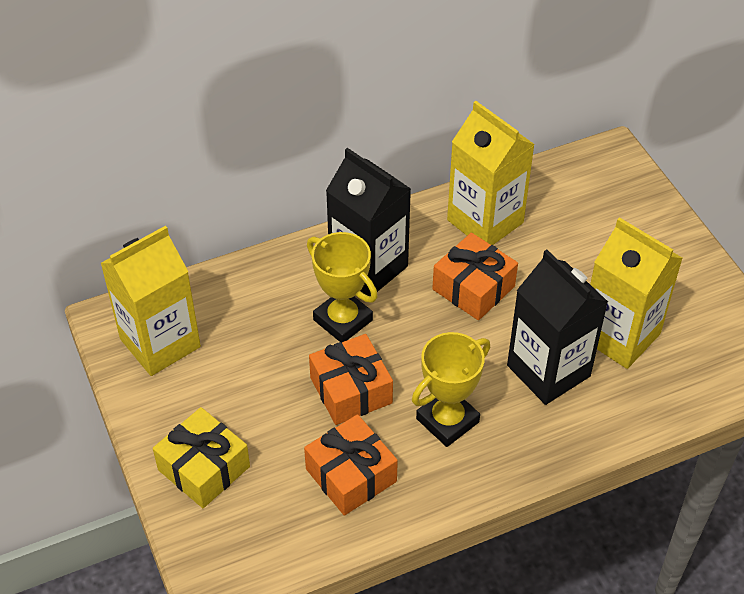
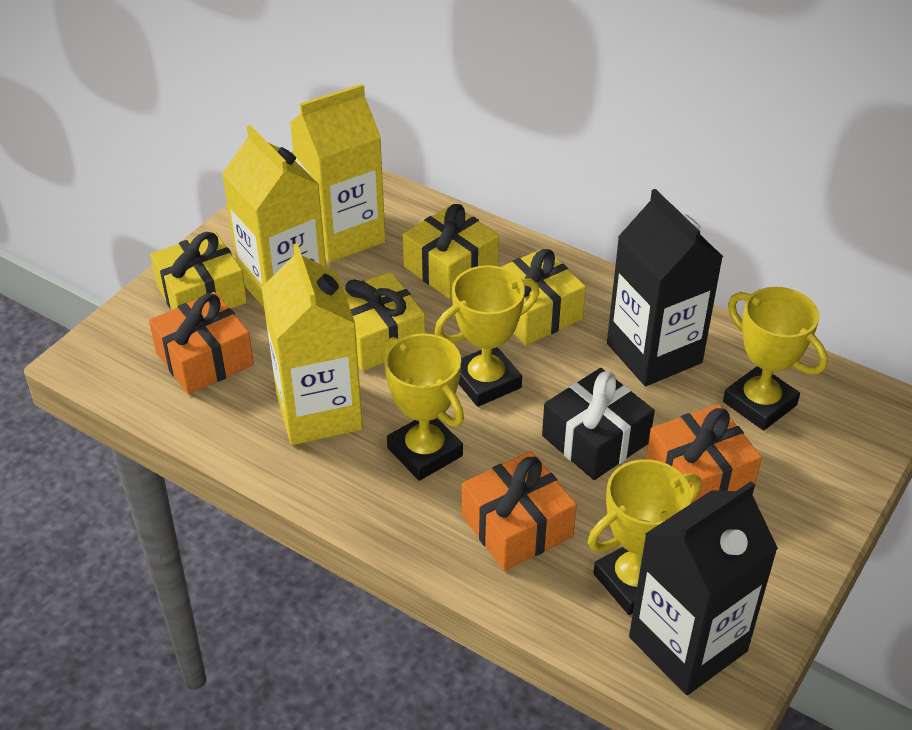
black gift: 0 -> 1
yellow gift: 1 -> 4
yellow trophy: 2 -> 4

